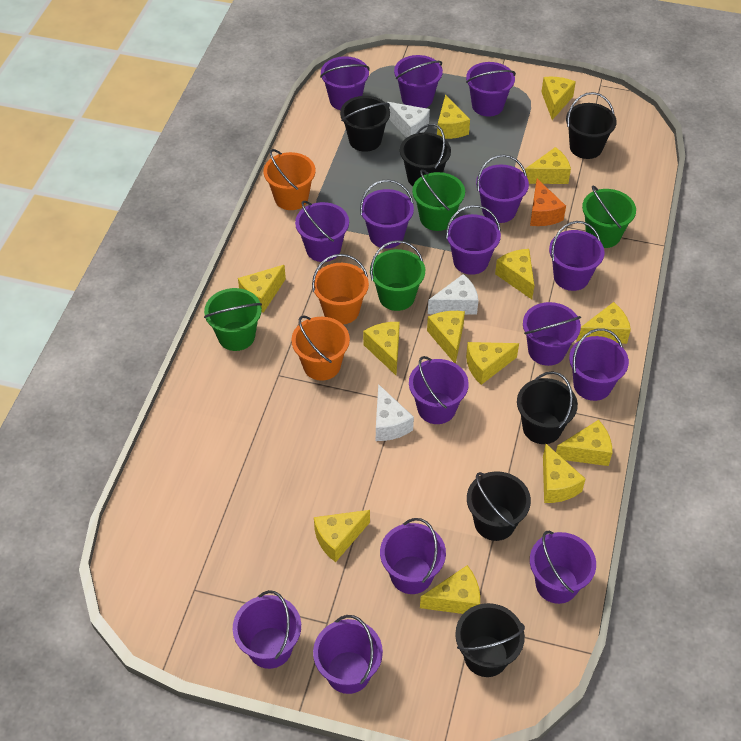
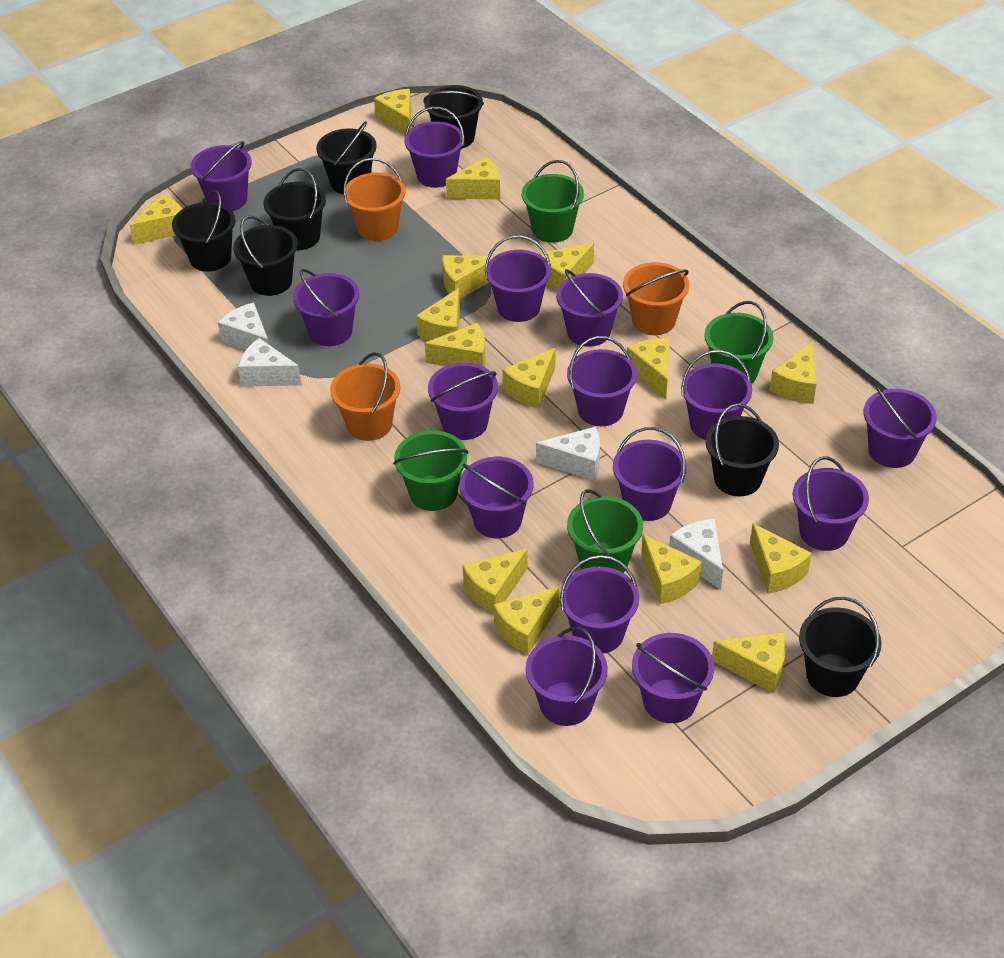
black bucket: 6 -> 7
orange cheese: 1 -> 0
white cheese: 3 -> 4
yellow cheese: 13 -> 15

